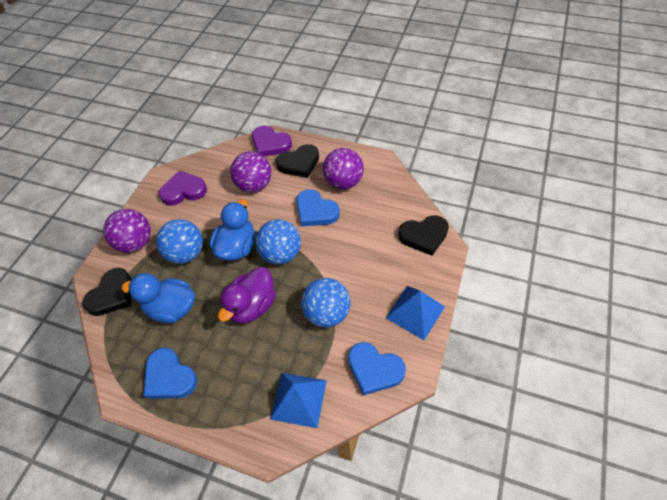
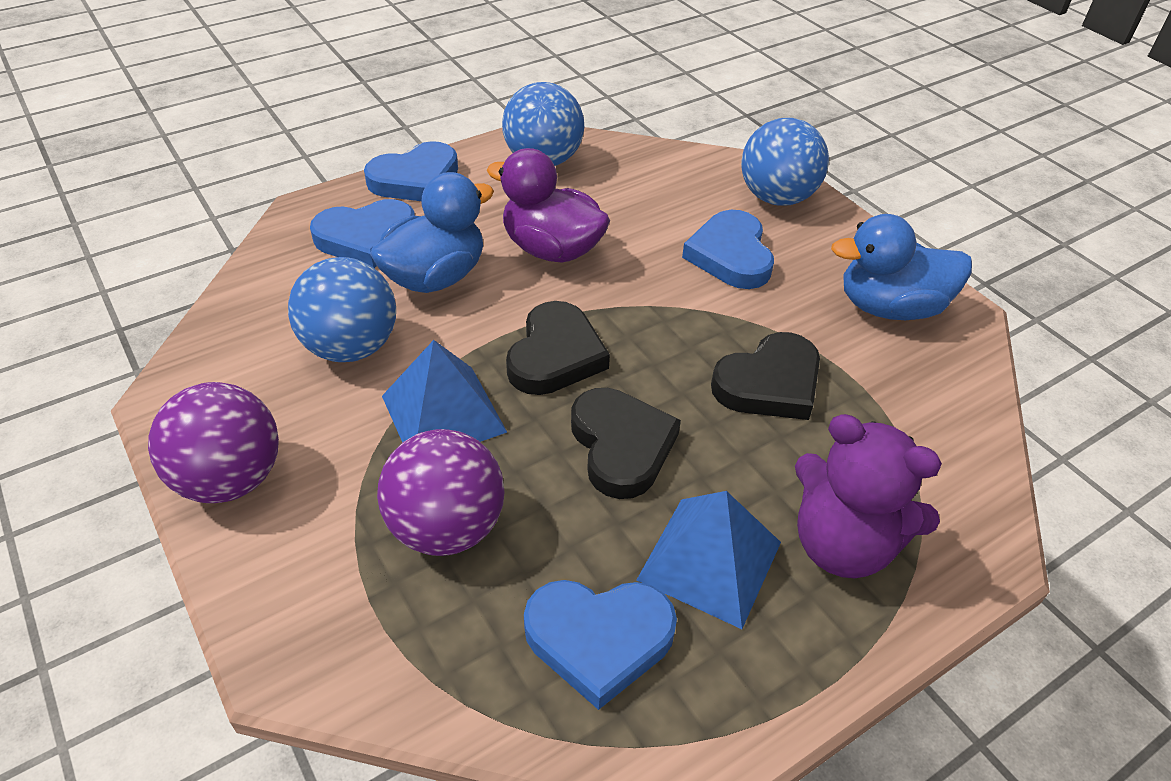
blue heart: 3 -> 4
purple ball: 3 -> 2
purple heart: 2 -> 0
purple teddy bear: 0 -> 1

